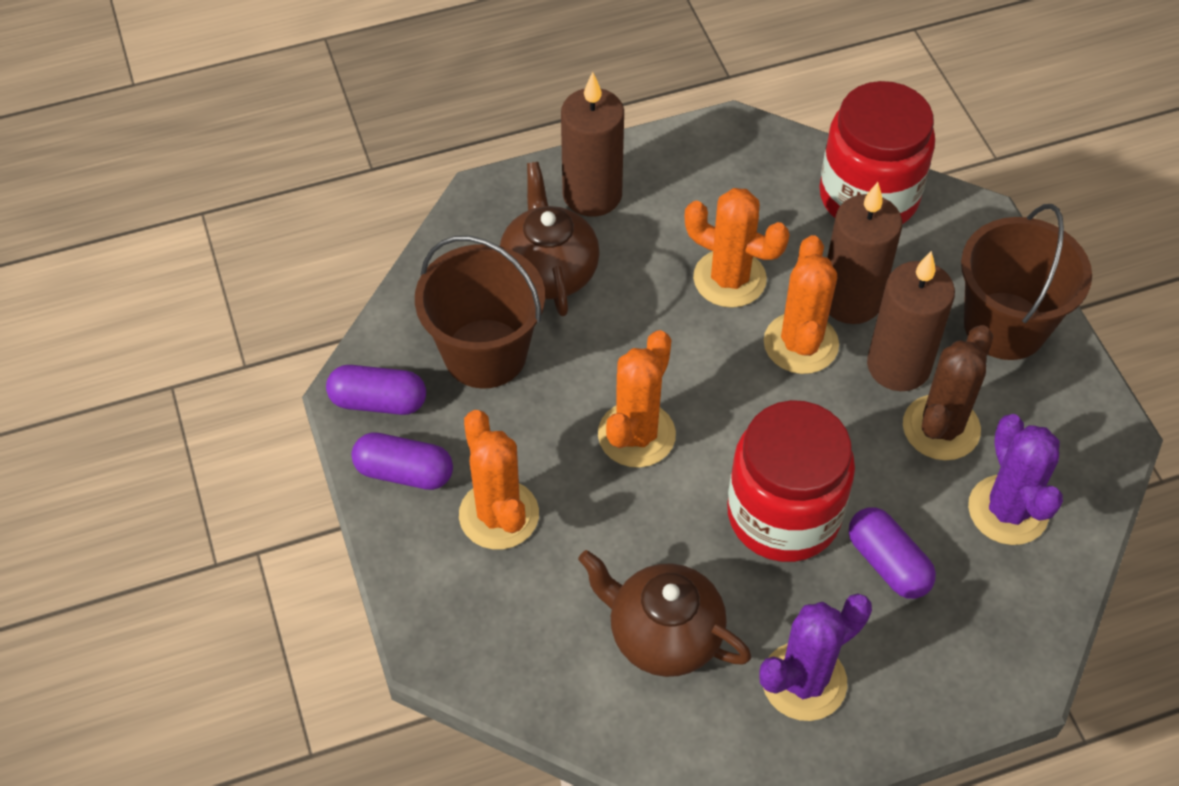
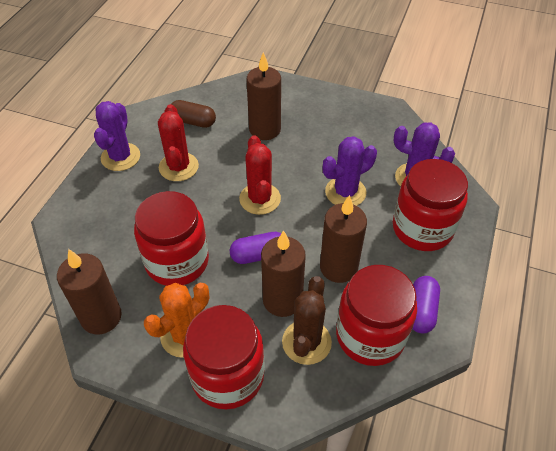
brown bucket: 2 -> 0
brown candle: 3 -> 4
brown capsule: 0 -> 1
brown teapot: 2 -> 0
orange cactus: 4 -> 1
purple cactus: 2 -> 3
purple capsule: 3 -> 2
red cactus: 0 -> 2
red jar: 2 -> 4

